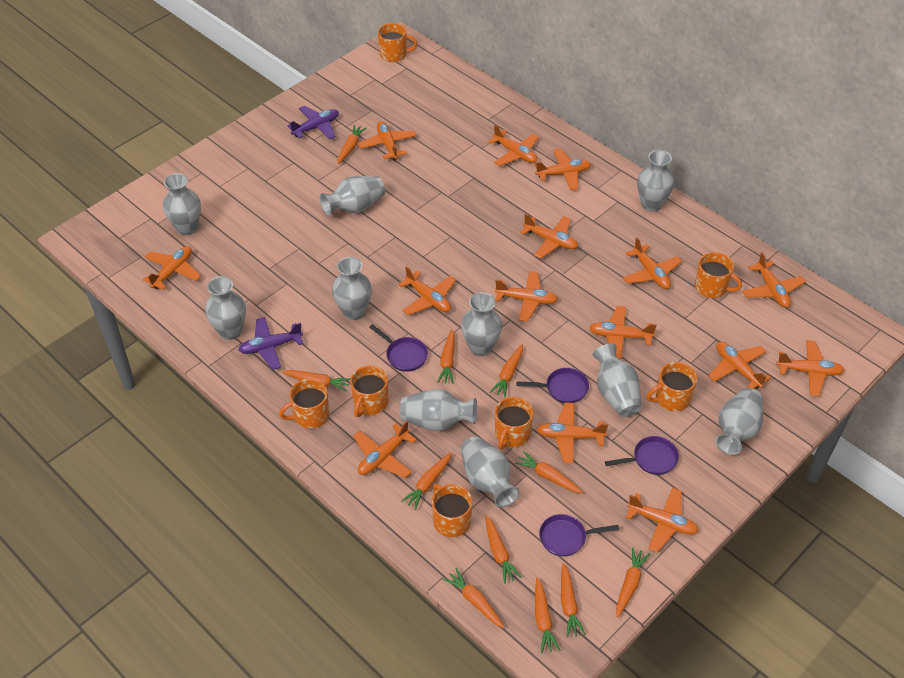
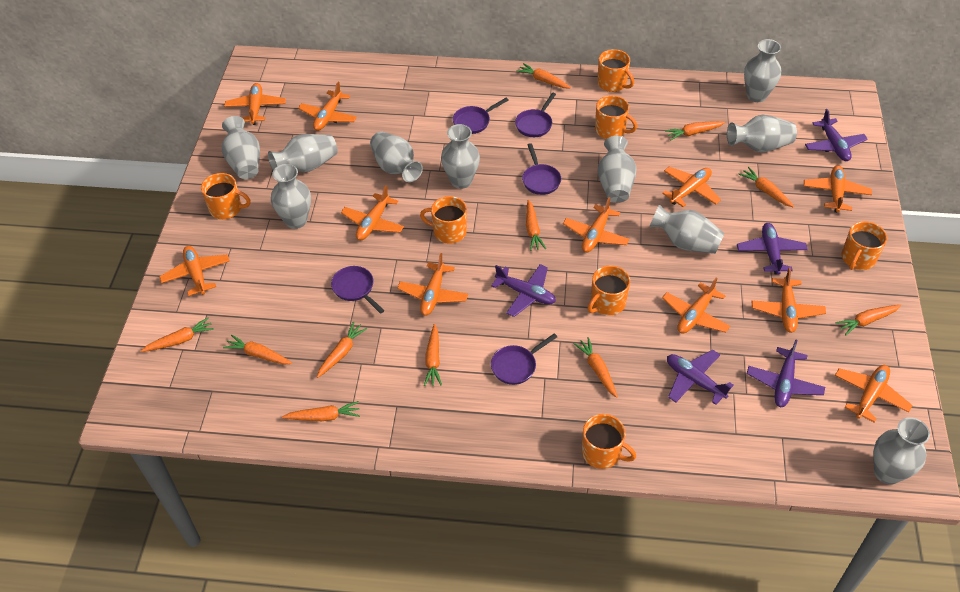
orange plane: 15 -> 11
purple pan: 4 -> 5
purple plane: 2 -> 5

